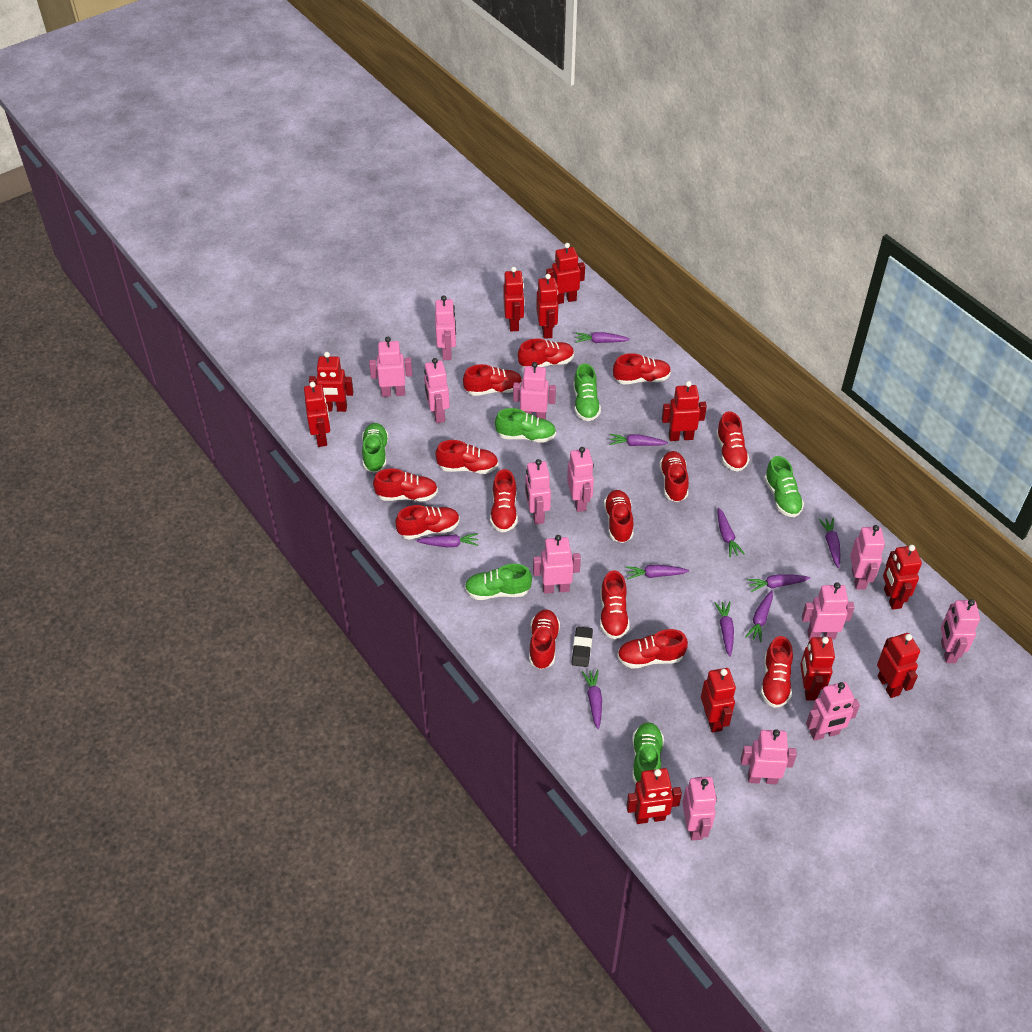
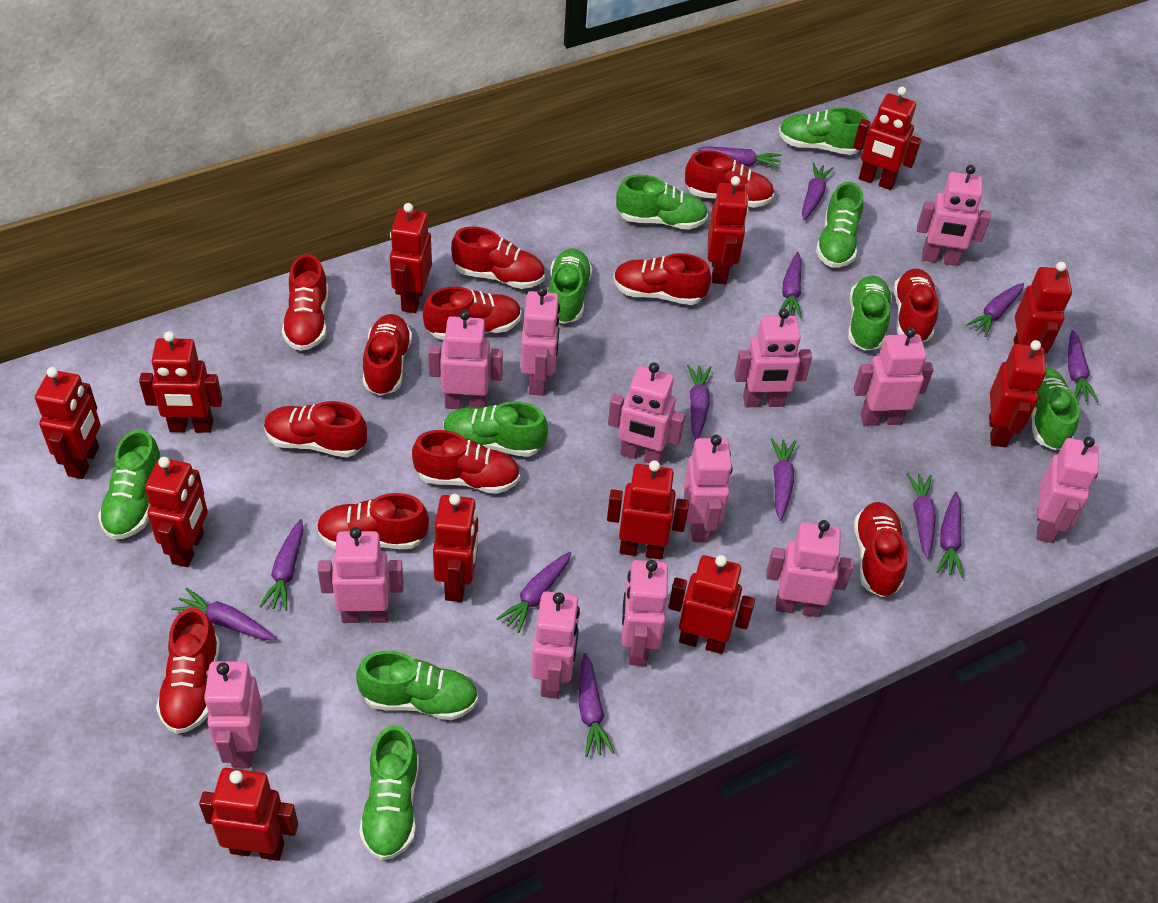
black eraser: 1 -> 0
green shoe: 6 -> 10
purple carrot: 10 -> 13
red robot: 11 -> 12
red shoe: 14 -> 12

